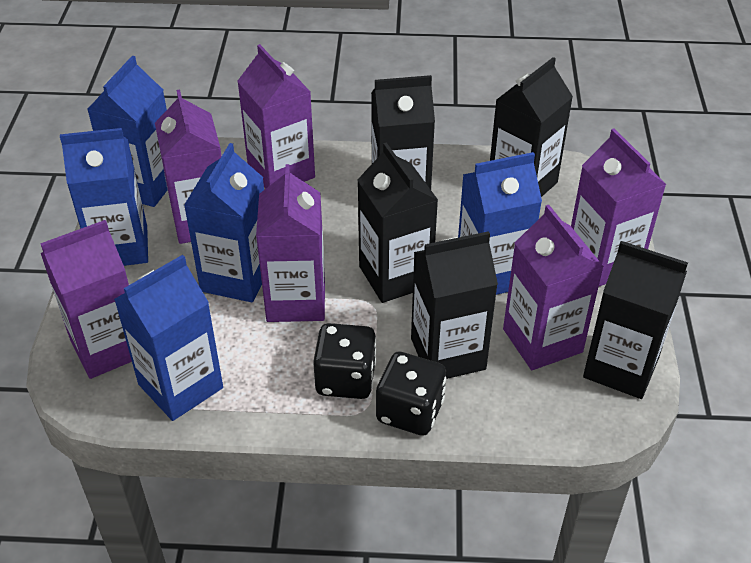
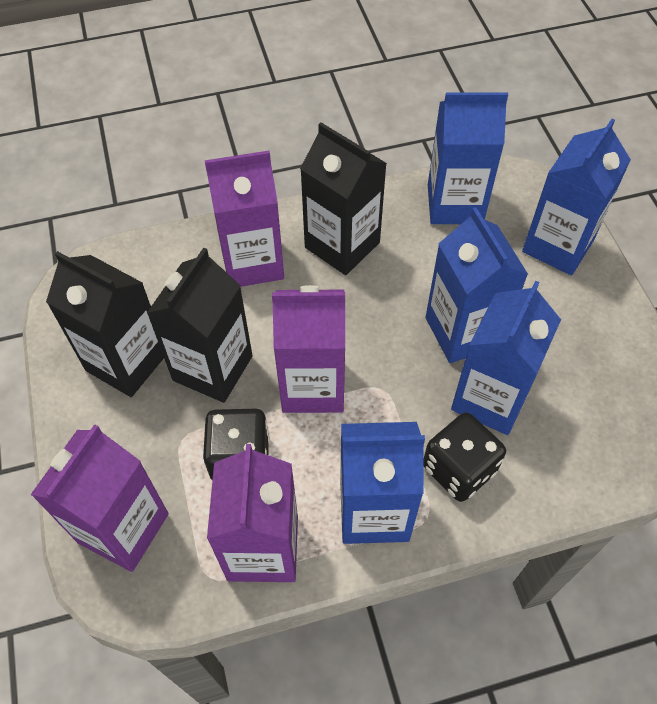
black carton: 5 -> 3
purple carton: 6 -> 4

